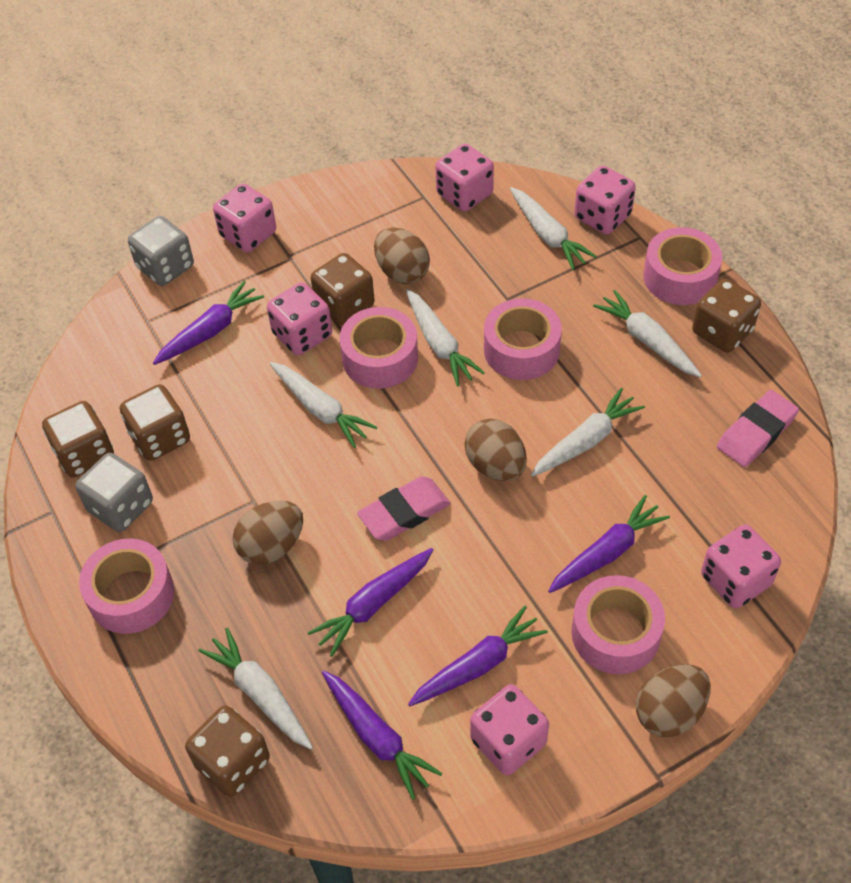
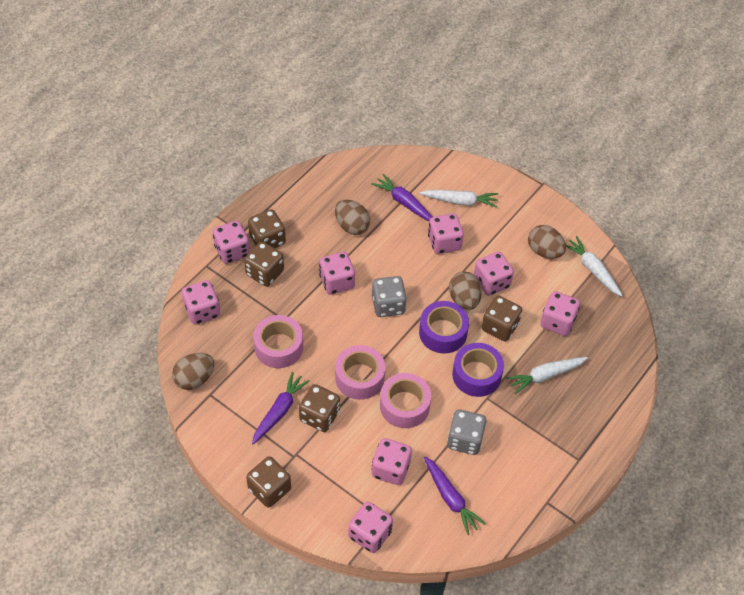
pink dice: 6 -> 8
pink eraser: 2 -> 0
pink tape: 5 -> 3
purple carrot: 5 -> 3
purple tape: 0 -> 2
white carrot: 6 -> 3

